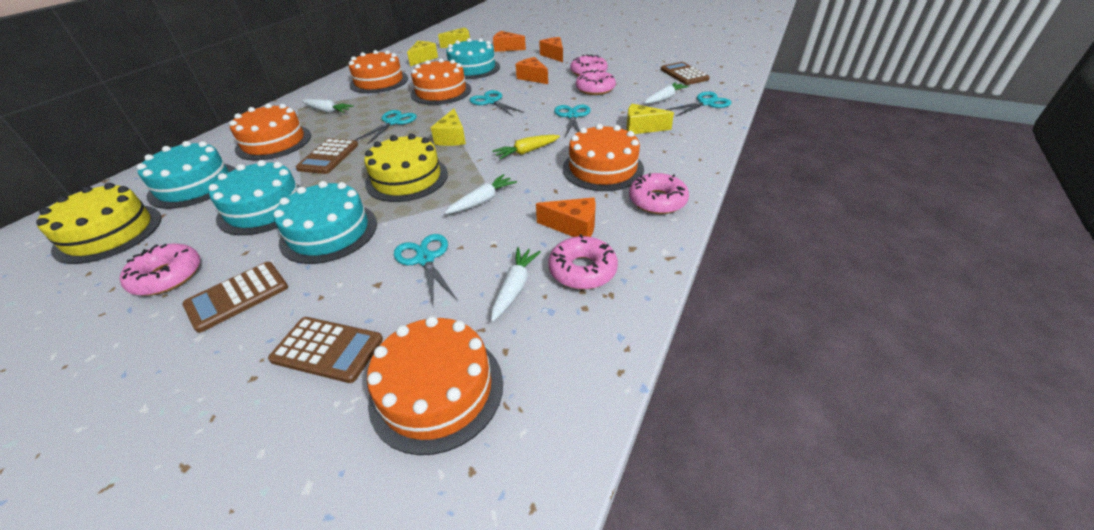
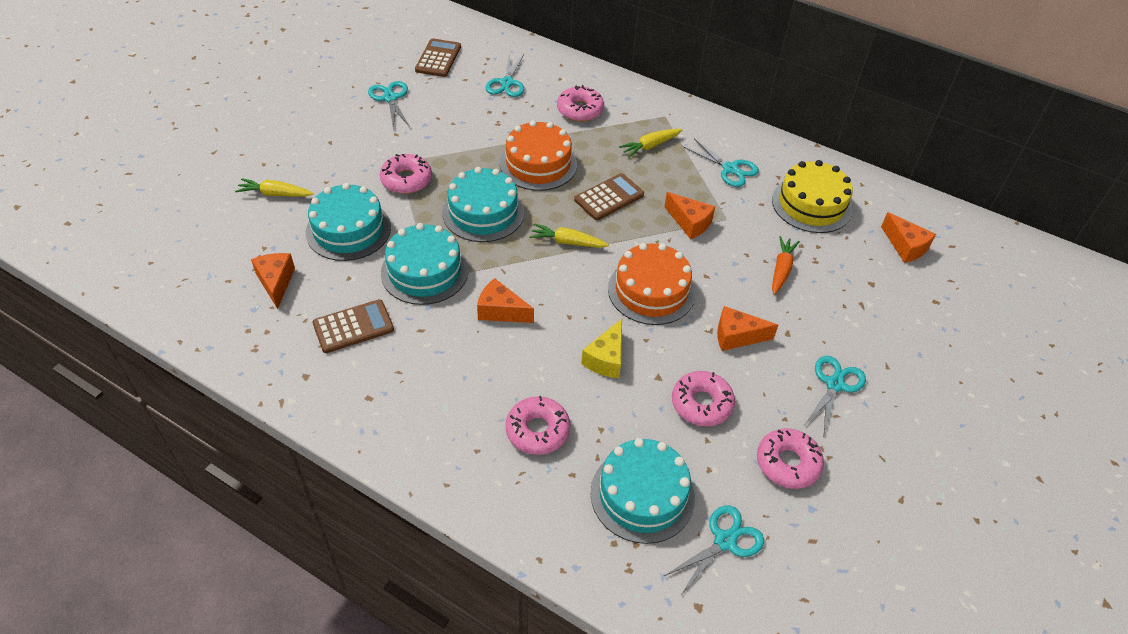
brown calculator: 4 -> 3
orange cake: 5 -> 2
orange carrot: 0 -> 1
orange cheese: 4 -> 5
white carrot: 4 -> 0
yellow cake: 2 -> 1
yellow carrot: 1 -> 3
yellow cheese: 4 -> 1

